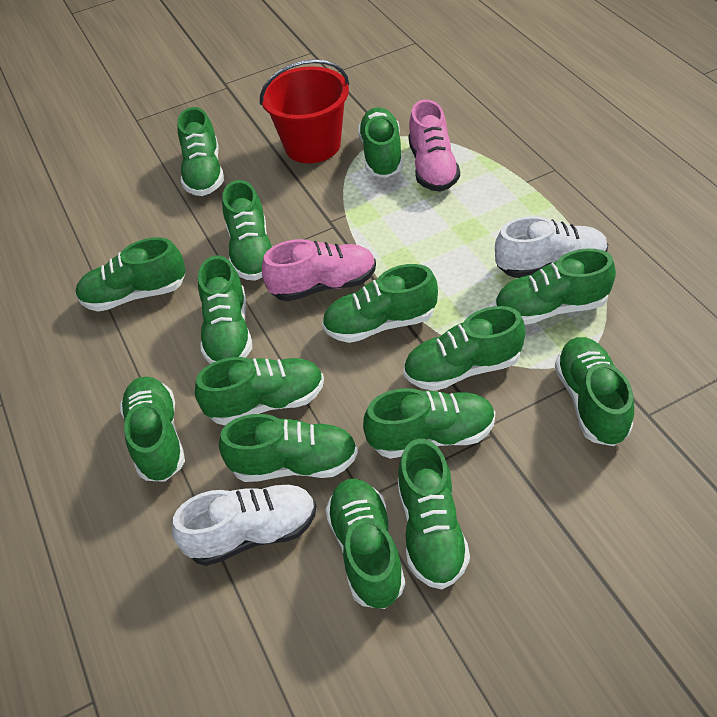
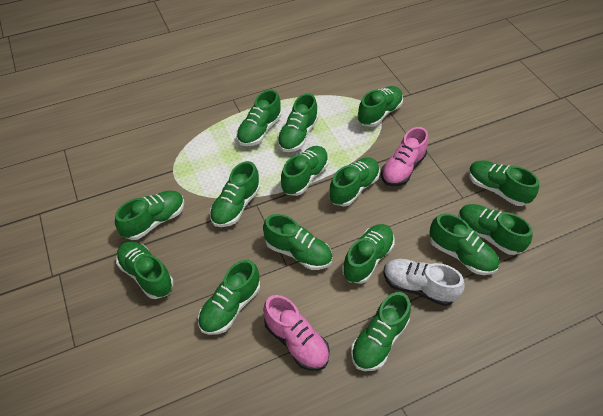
red bucket: 1 -> 0
white shoe: 2 -> 1

